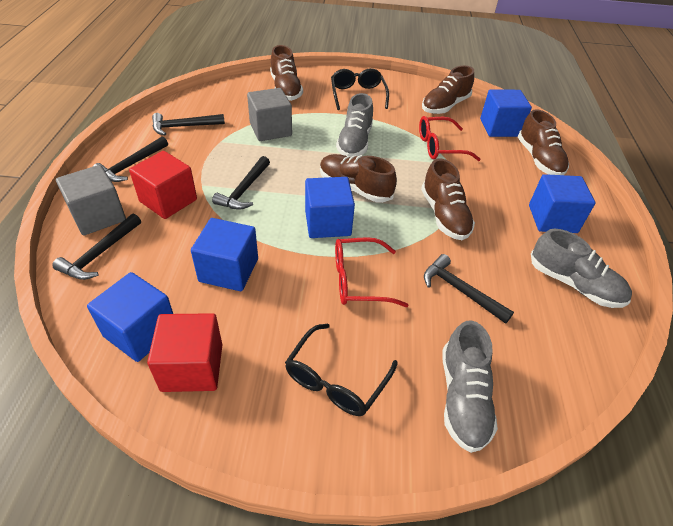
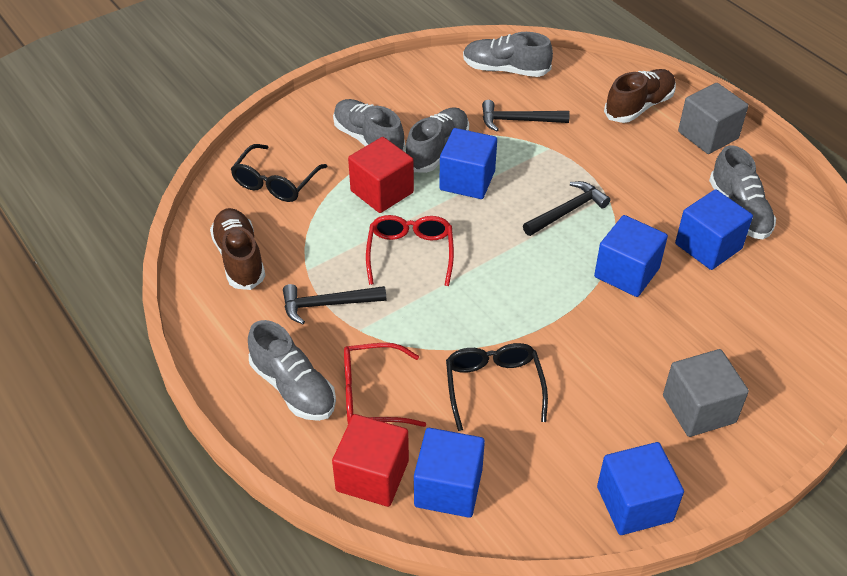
black hammer: 5 -> 3
brown shoe: 5 -> 2
grey shoe: 3 -> 5

